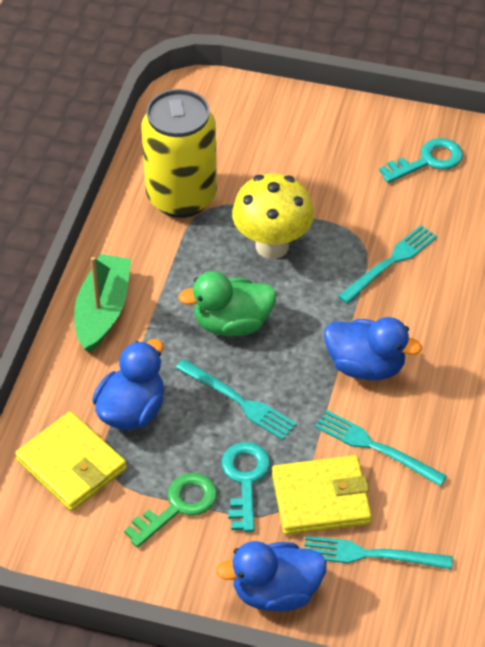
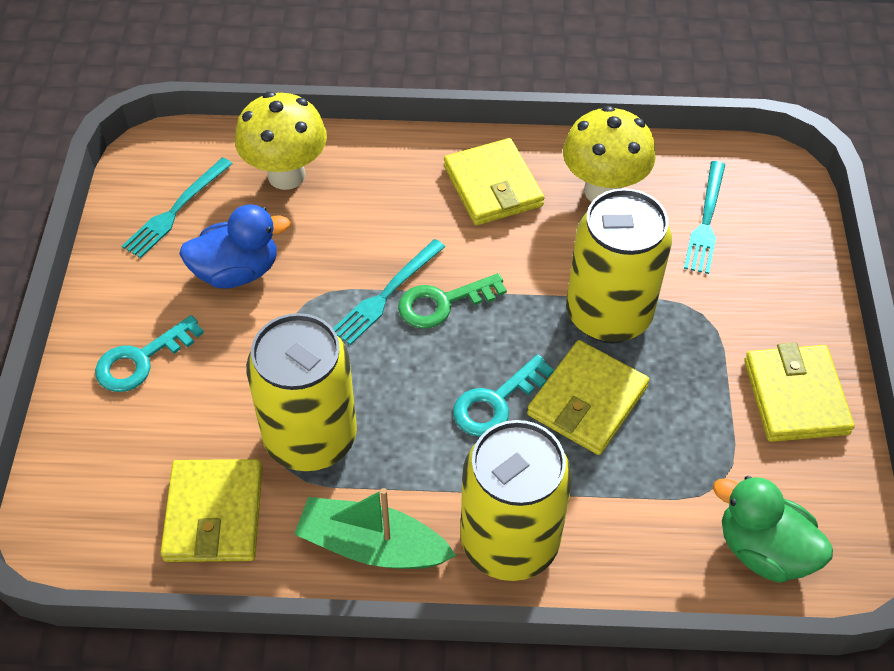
blue duck: 3 -> 1
turquoise fork: 4 -> 3
yellow can: 1 -> 3
yellow mushroom: 1 -> 2
yellow wallet: 2 -> 4

